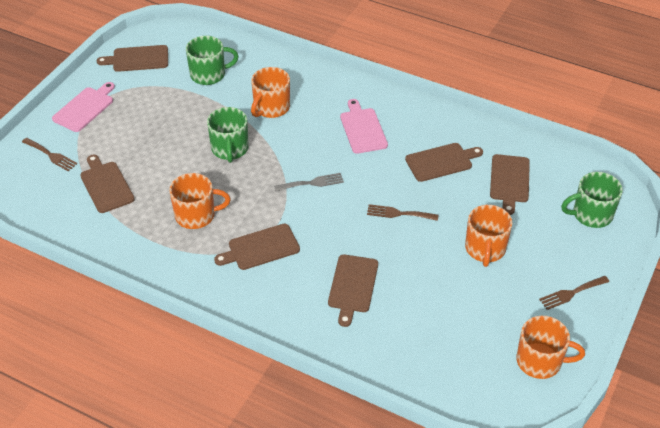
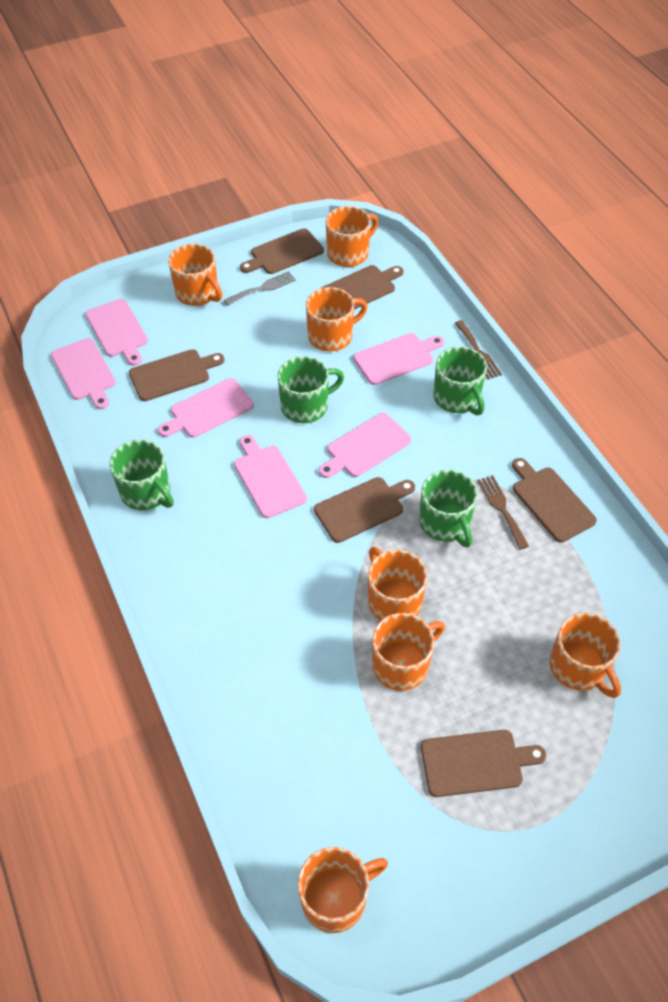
brown fork: 3 -> 2
green mug: 3 -> 4
orange mug: 4 -> 7
pink cutting board: 2 -> 6

